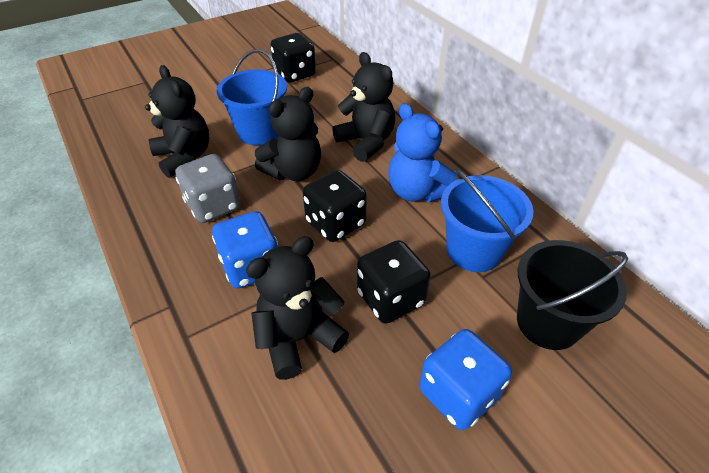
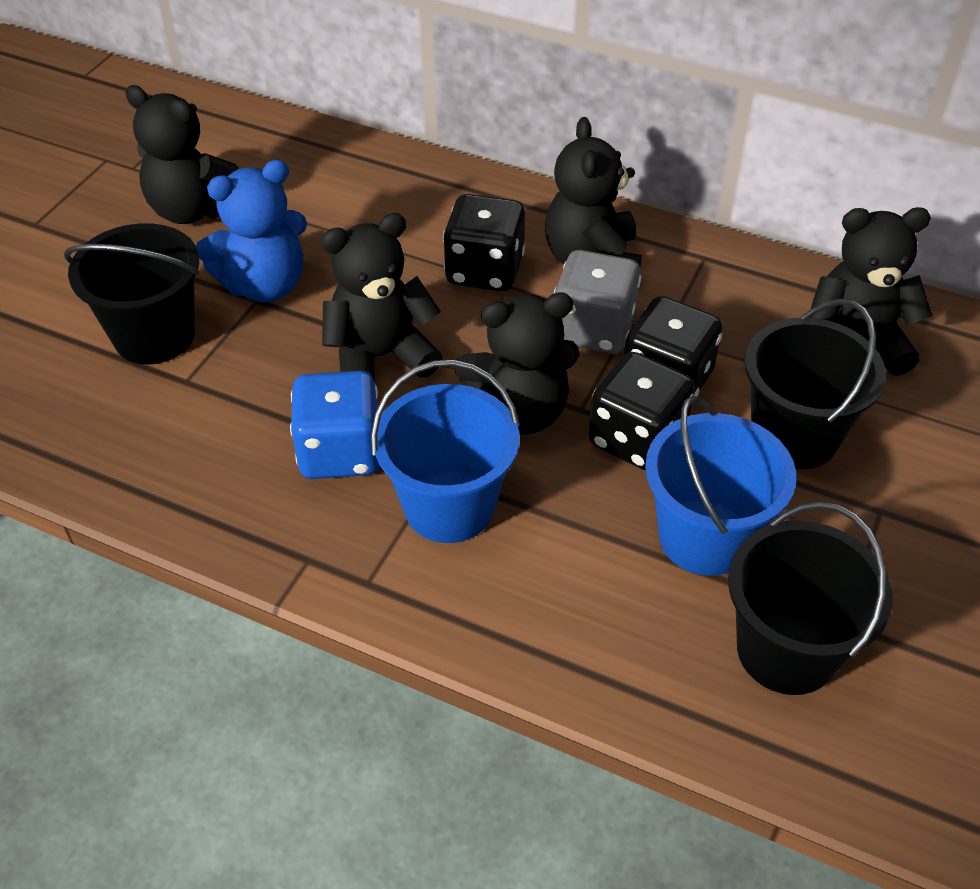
black bucket: 1 -> 3
black teddy bear: 4 -> 5
blue dice: 2 -> 1

